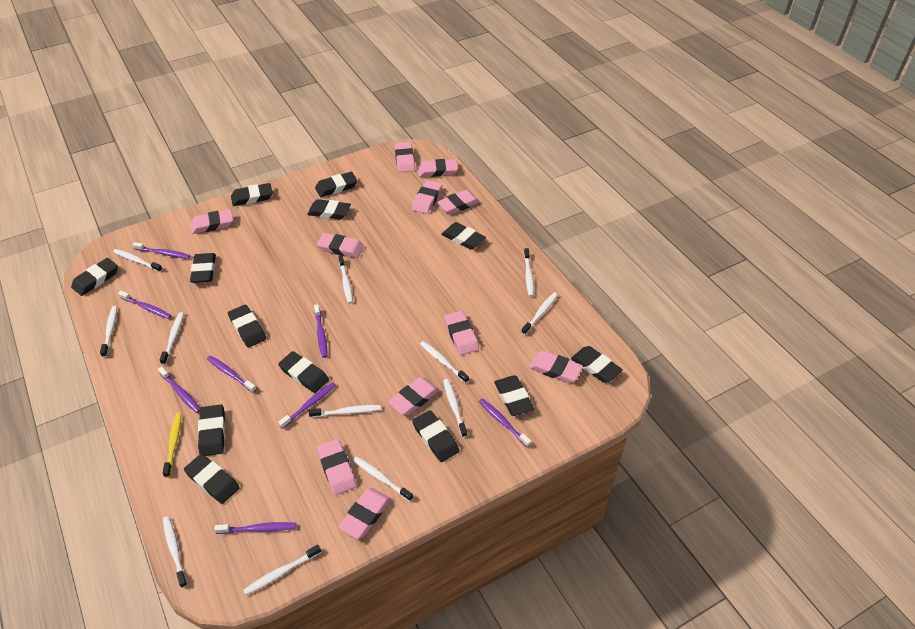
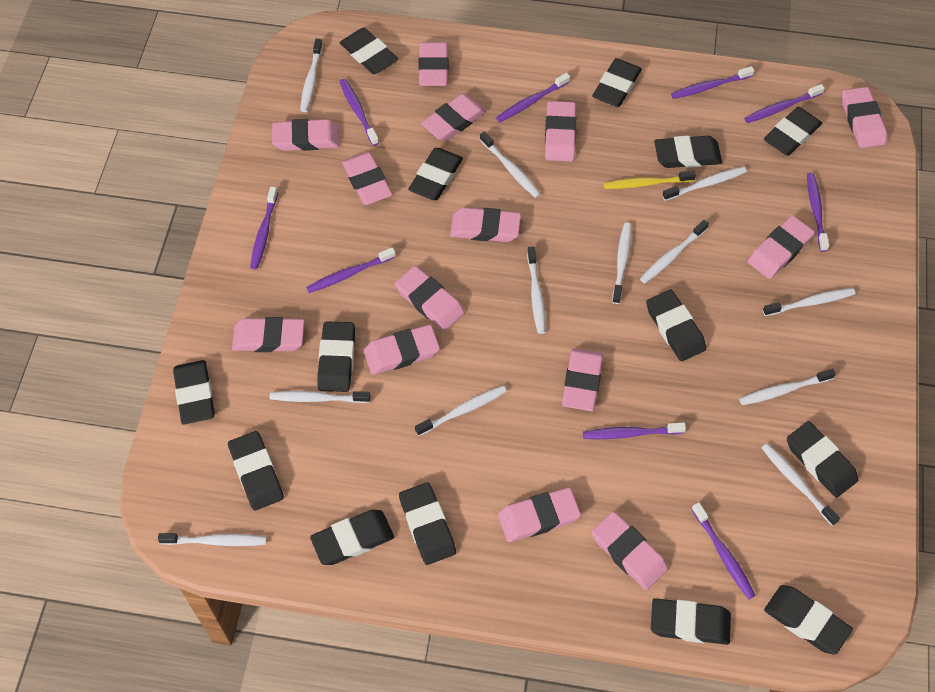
black eraser: 13 -> 14
pink eraser: 11 -> 14
purple toothbrush: 8 -> 9

